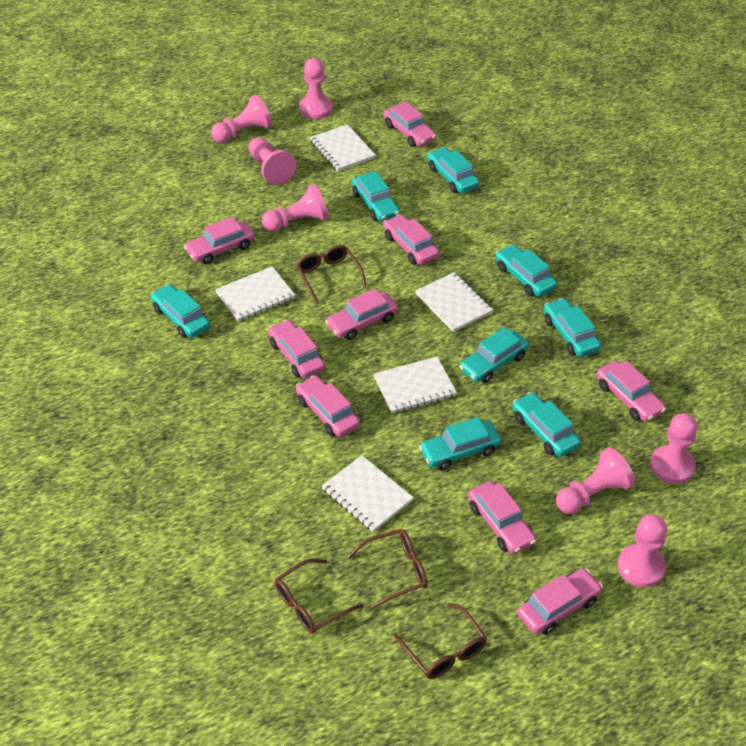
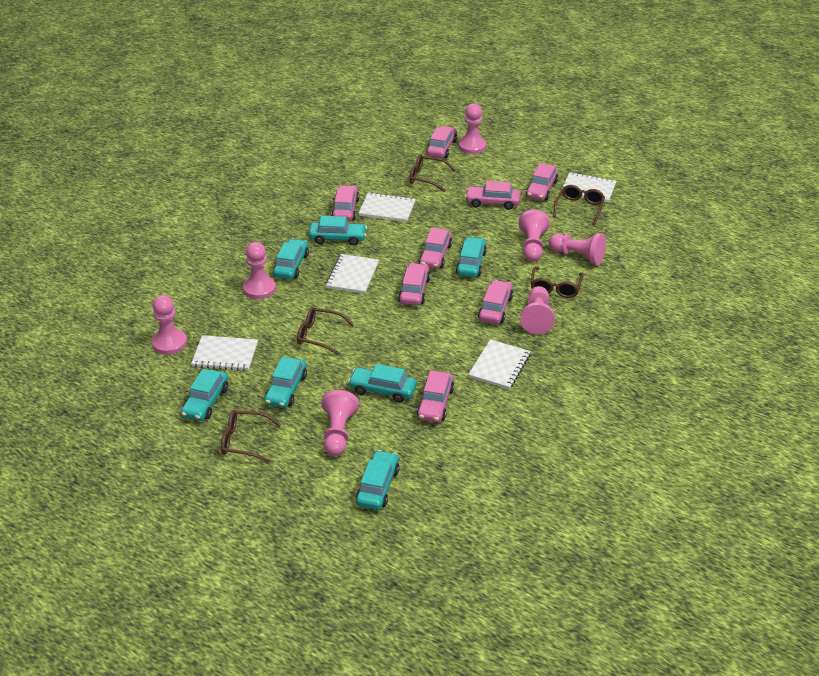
brown glasses: 4 -> 5
pink car: 9 -> 8
turquoise car: 8 -> 7

